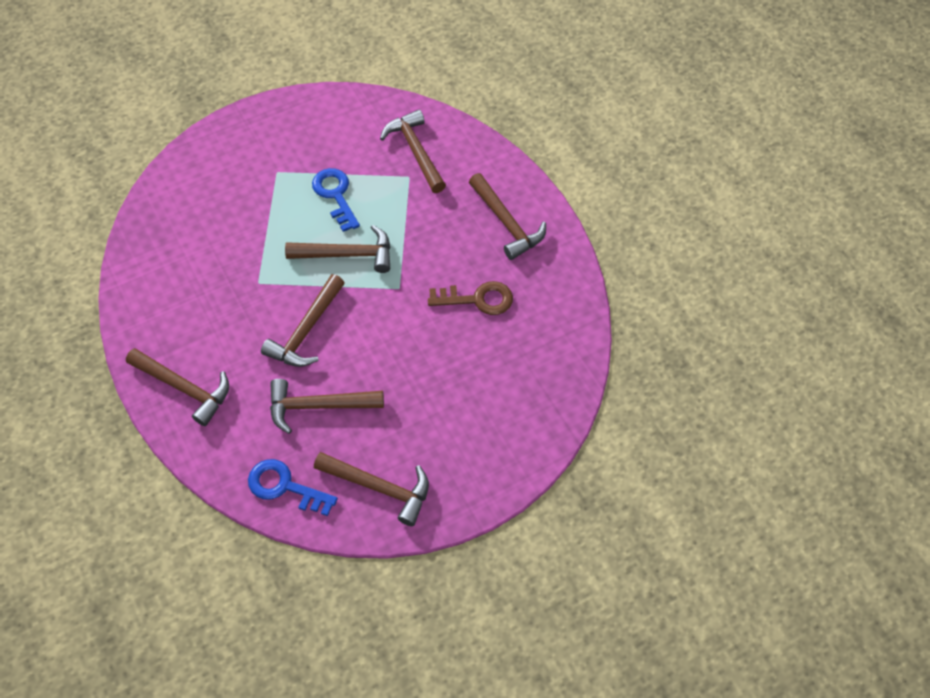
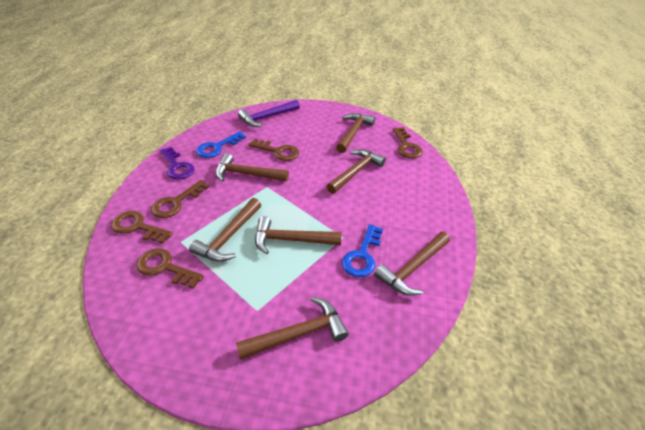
brown key: 1 -> 5
purple hammer: 0 -> 1
purple key: 0 -> 1

